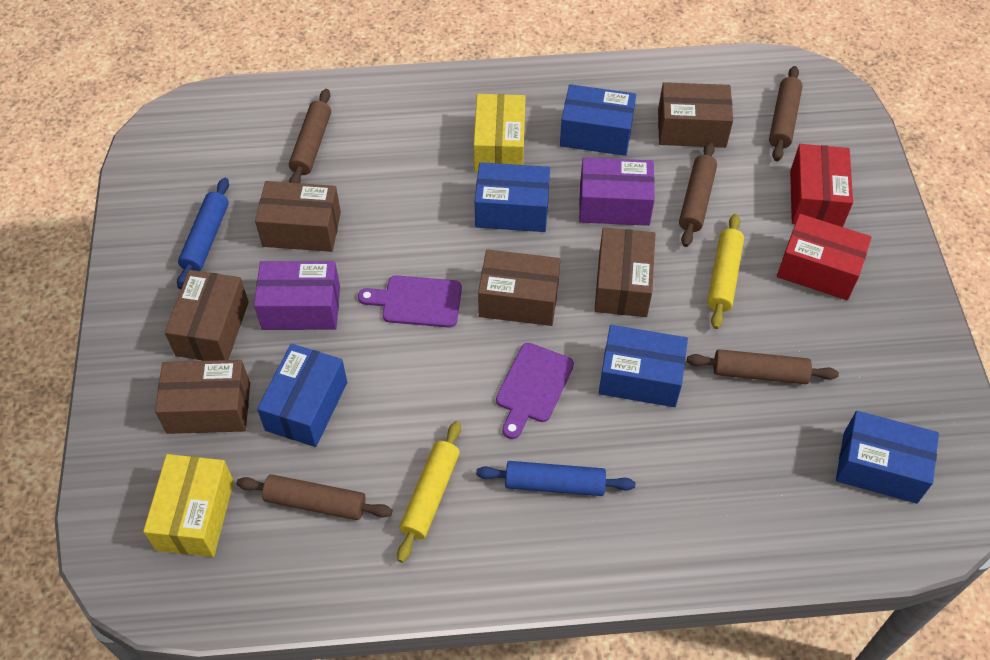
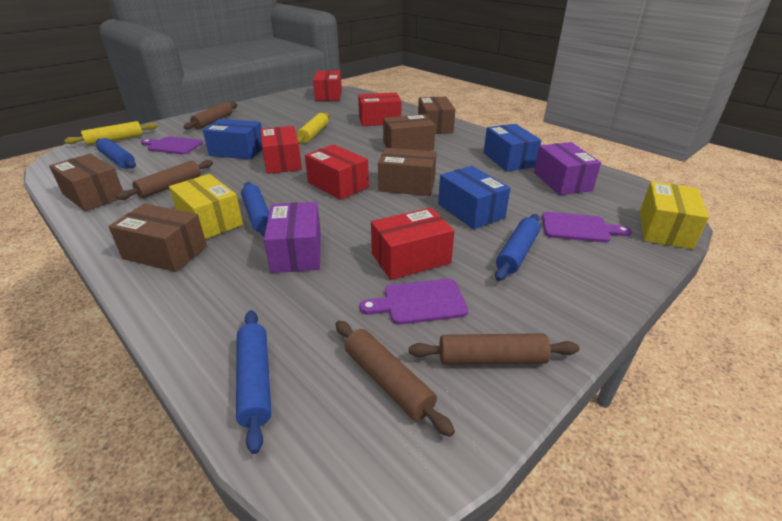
blue box: 5 -> 3
blue rolling pin: 2 -> 4
brown box: 6 -> 5
brown rolling pin: 5 -> 4
purple cutting board: 2 -> 3
red box: 2 -> 5

